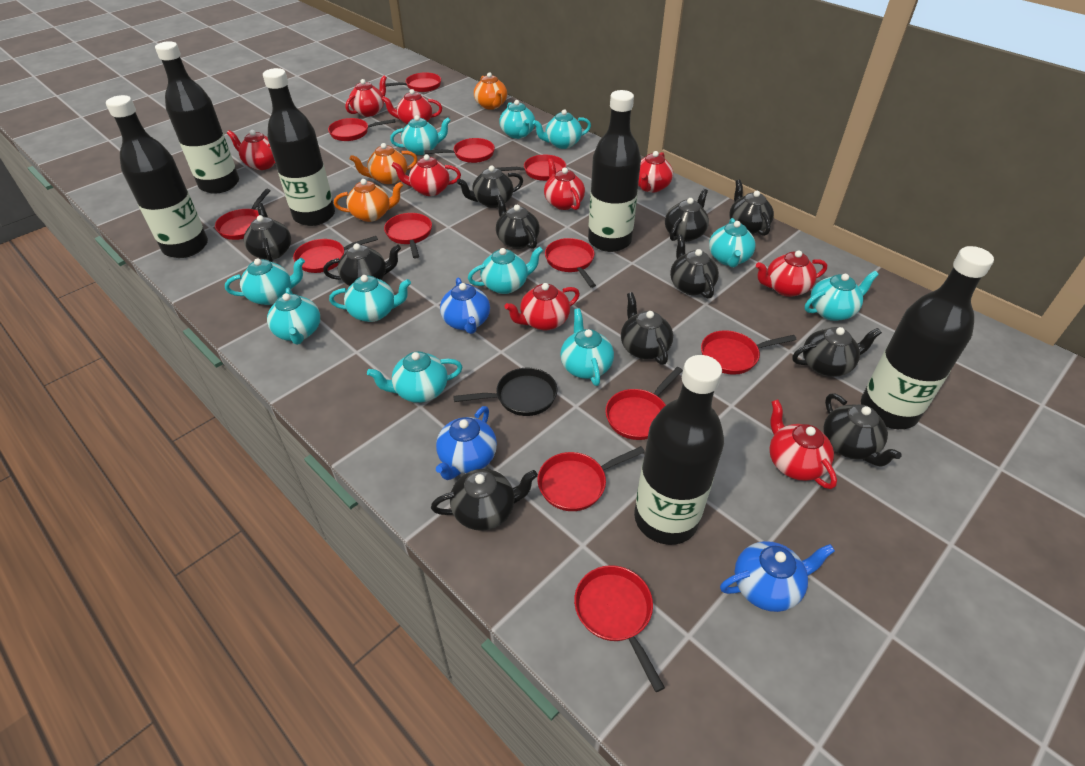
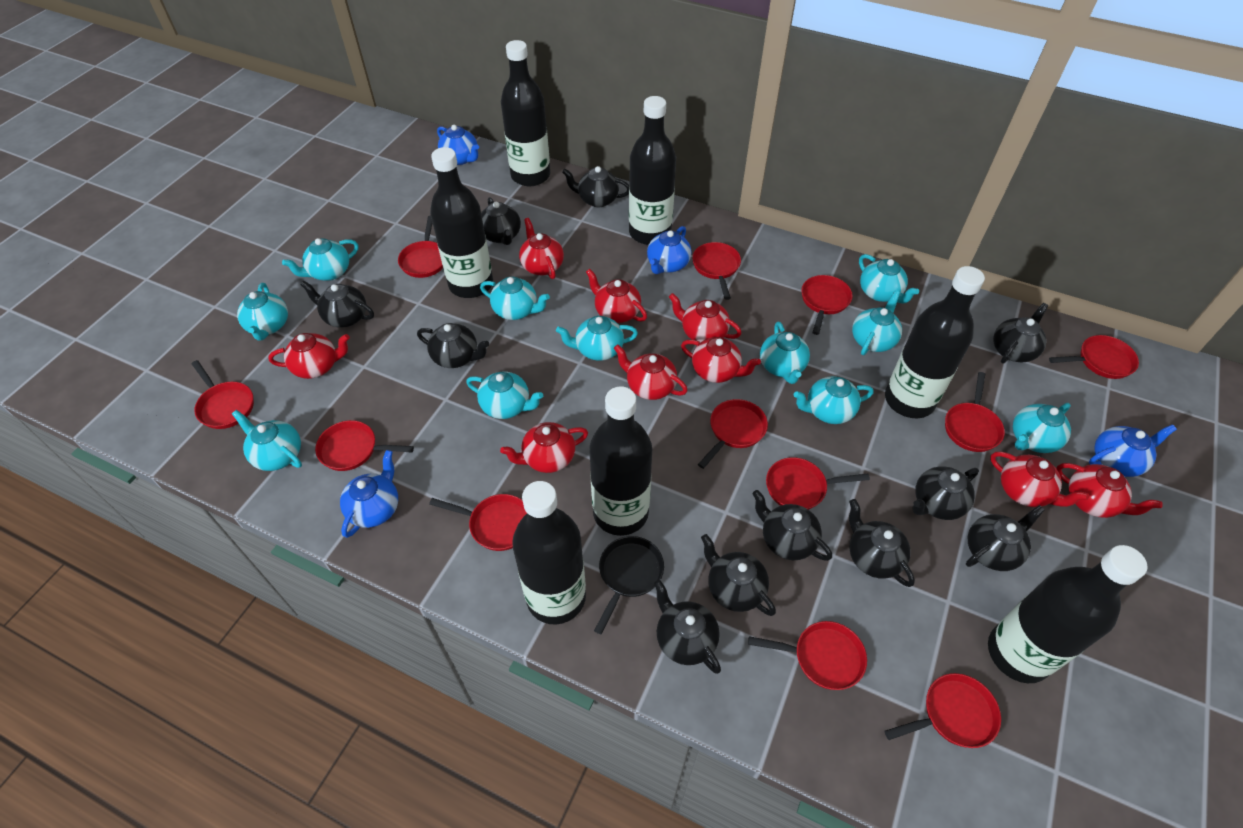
black bottle: 6 -> 7
blue teapot: 3 -> 4
orange teapot: 3 -> 0

